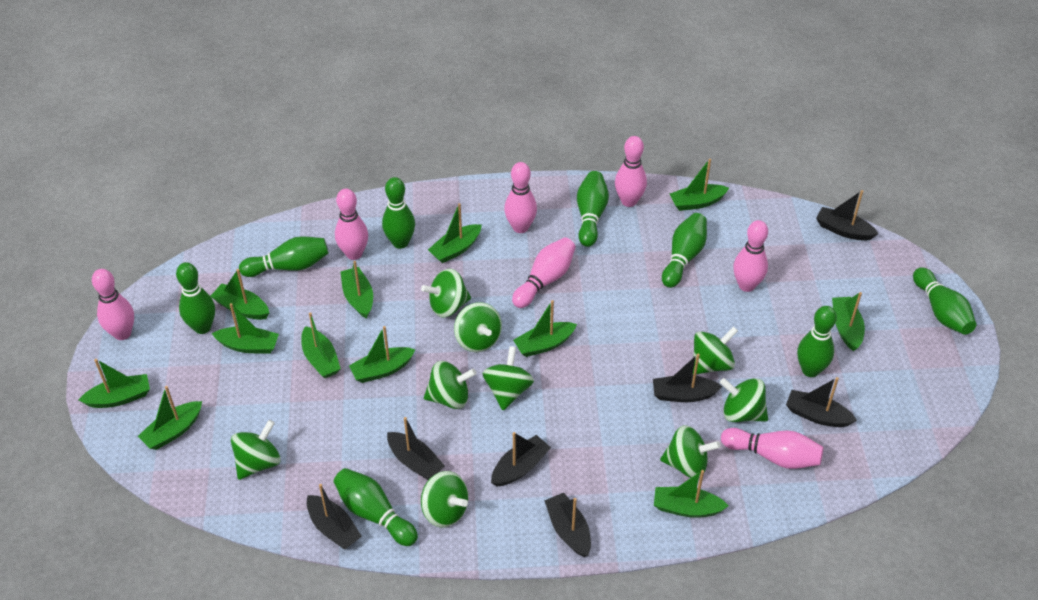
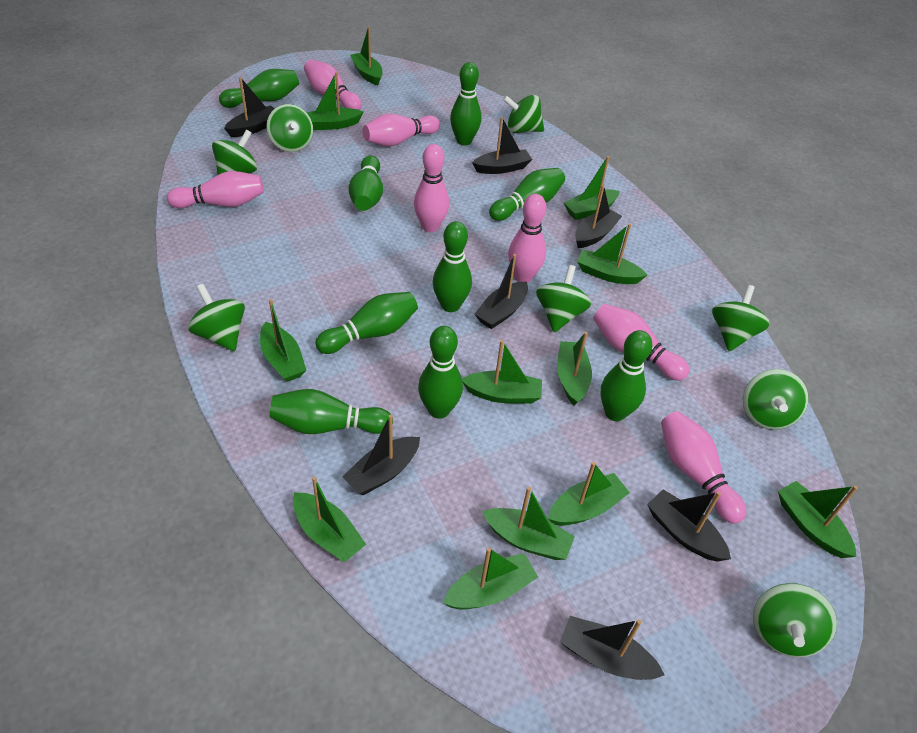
green bowling pin: 8 -> 9
green spinning top: 9 -> 8

